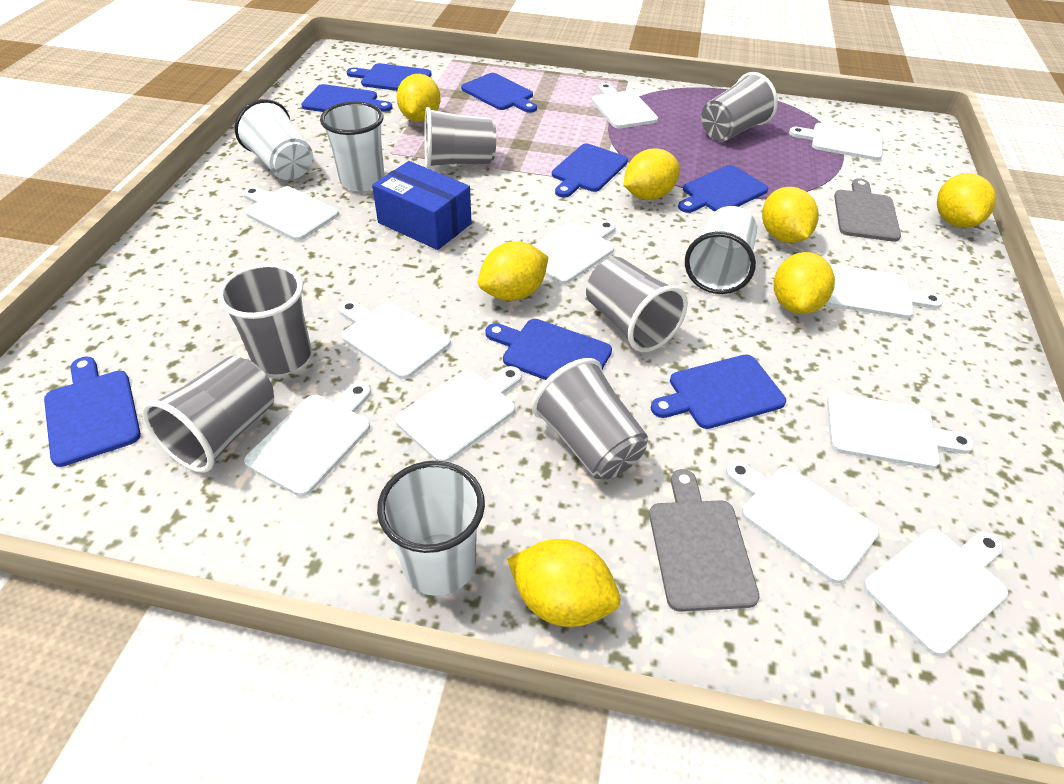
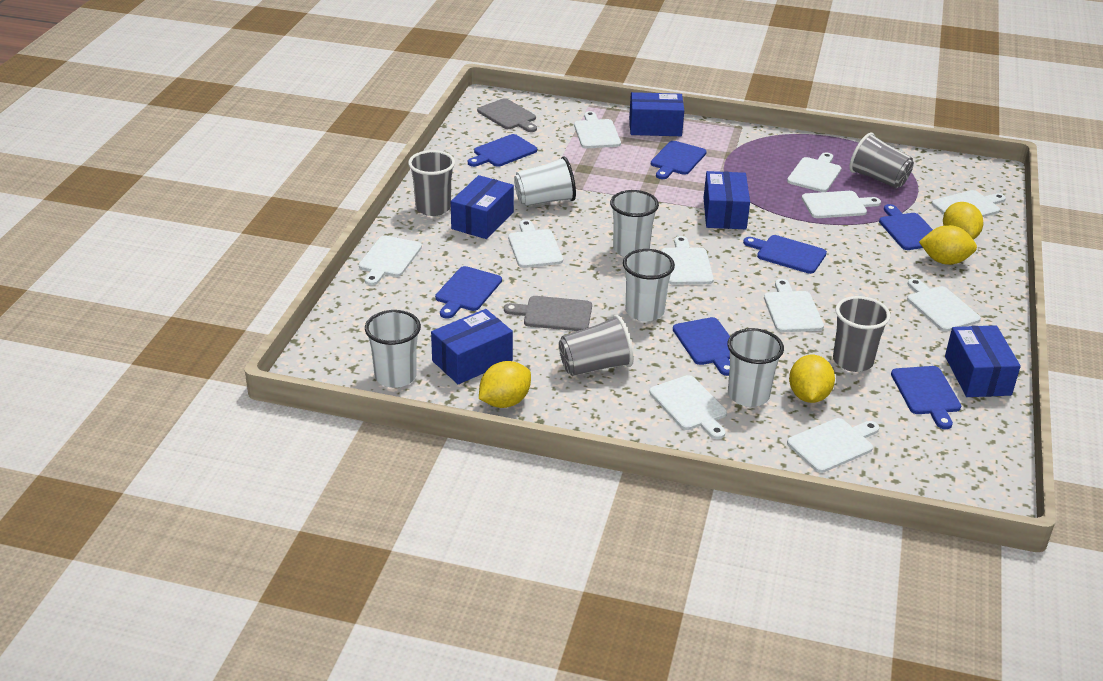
blue box: 1 -> 5
blue cutting board: 8 -> 7
grey cup: 6 -> 4
white cup: 4 -> 5
yellow lemon: 7 -> 4

